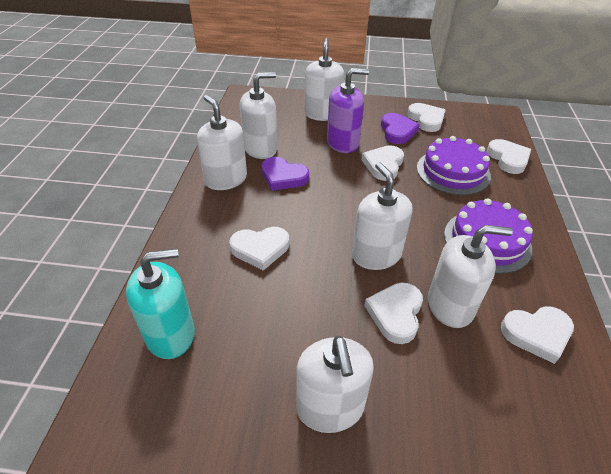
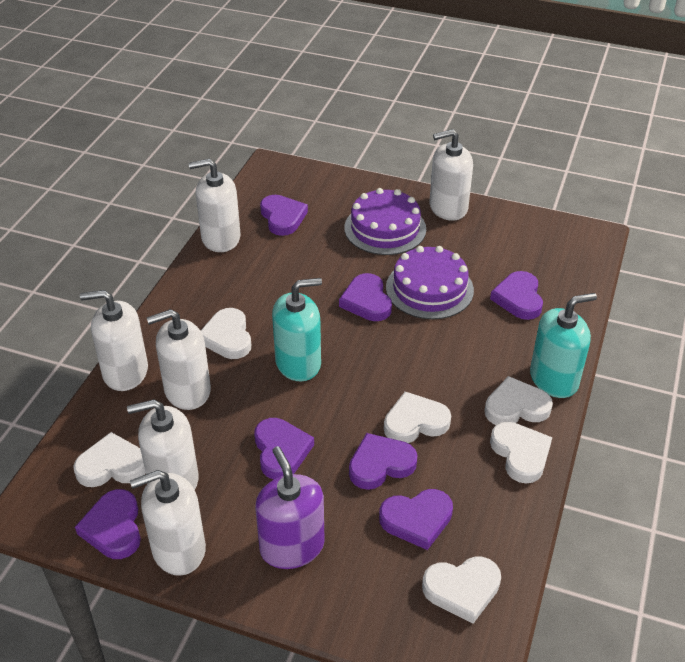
purple heart: 2 -> 7
turquoise soap dispenser: 1 -> 2

